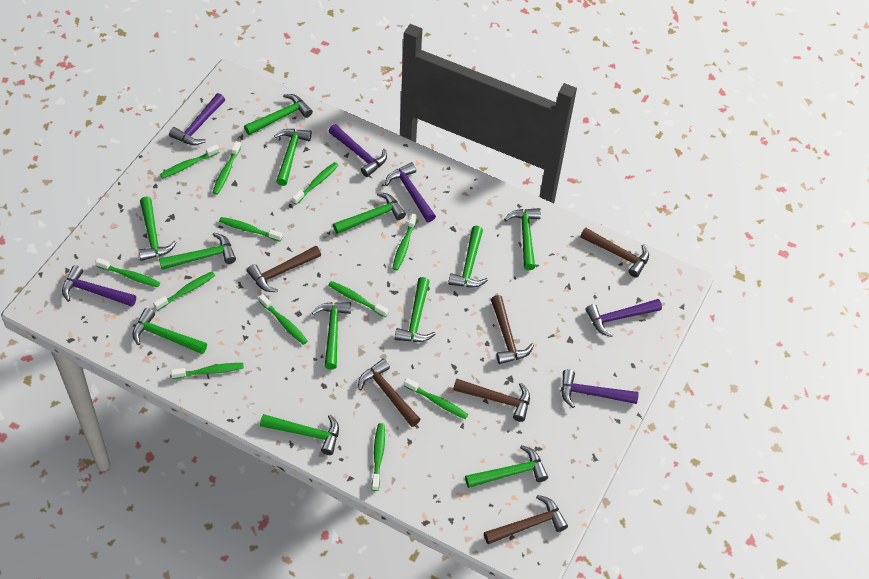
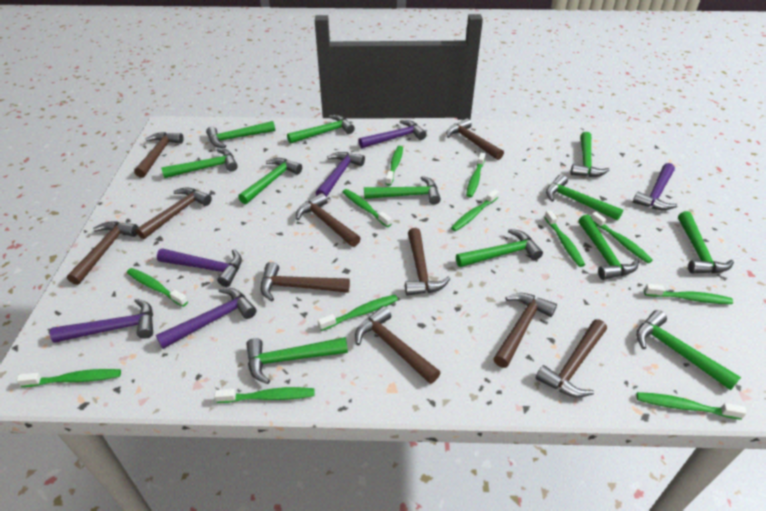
brown hammer: 6 -> 10

